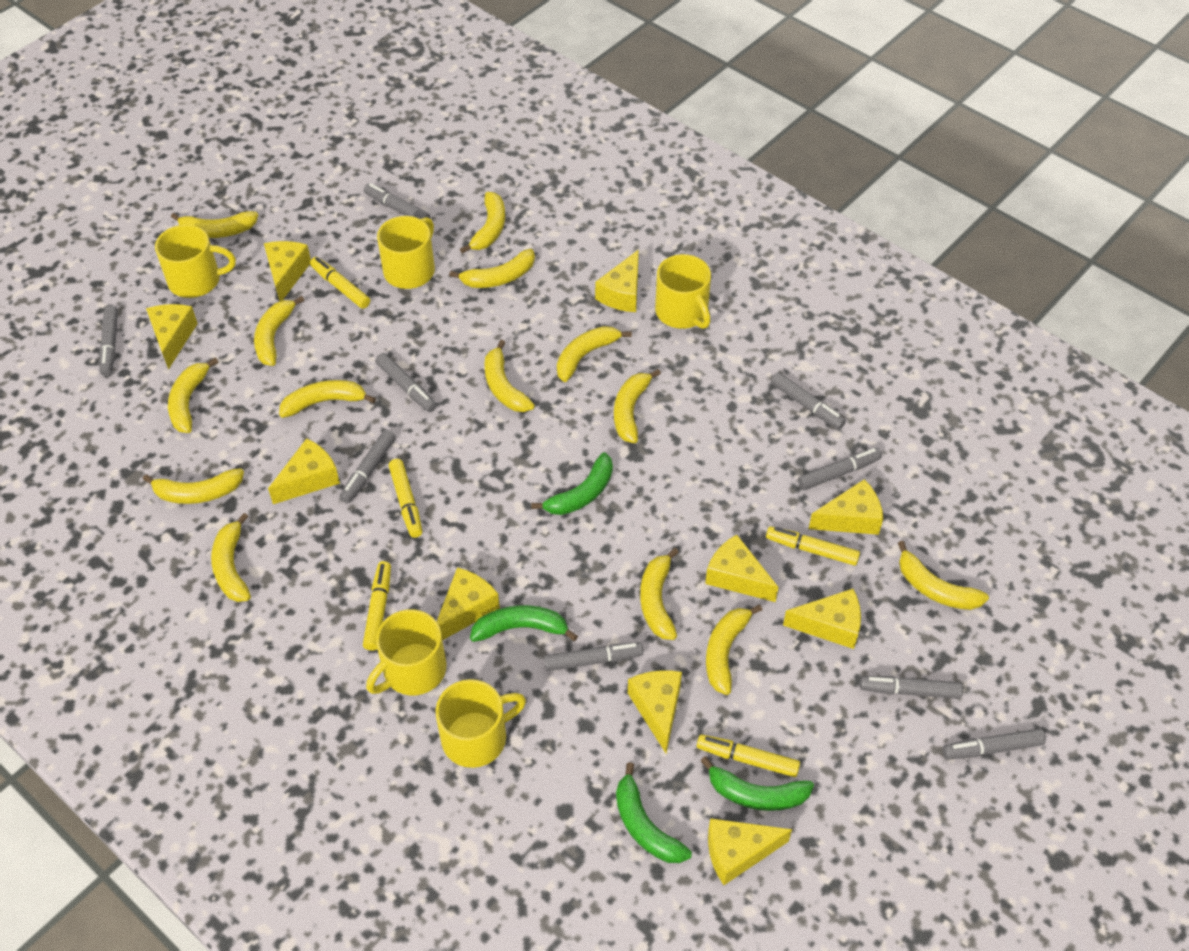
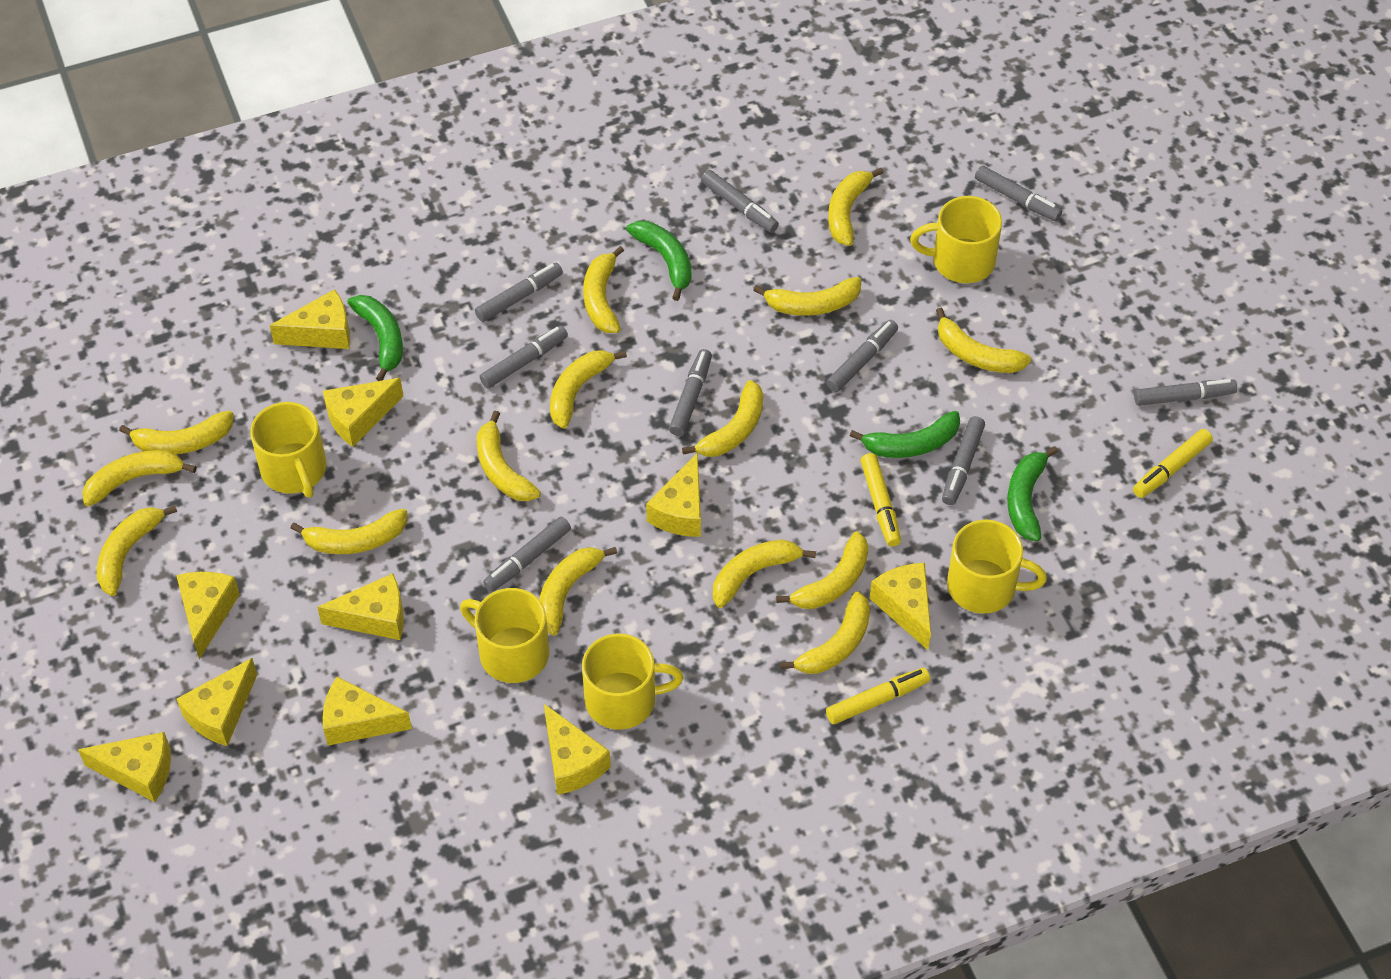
yellow banana: 14 -> 15
yellow marker: 5 -> 3

